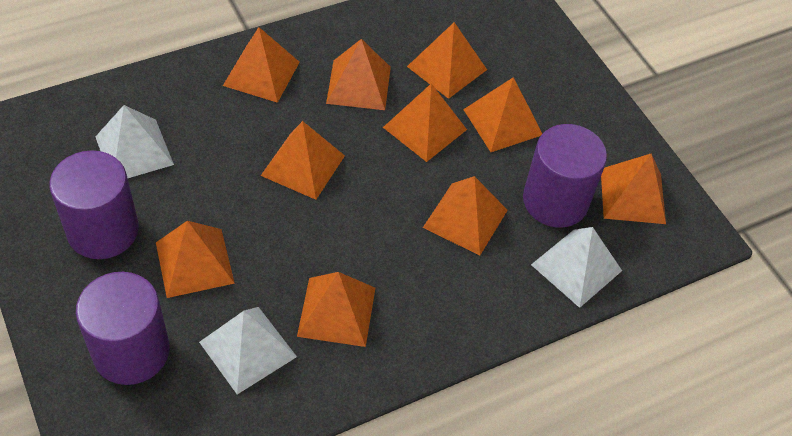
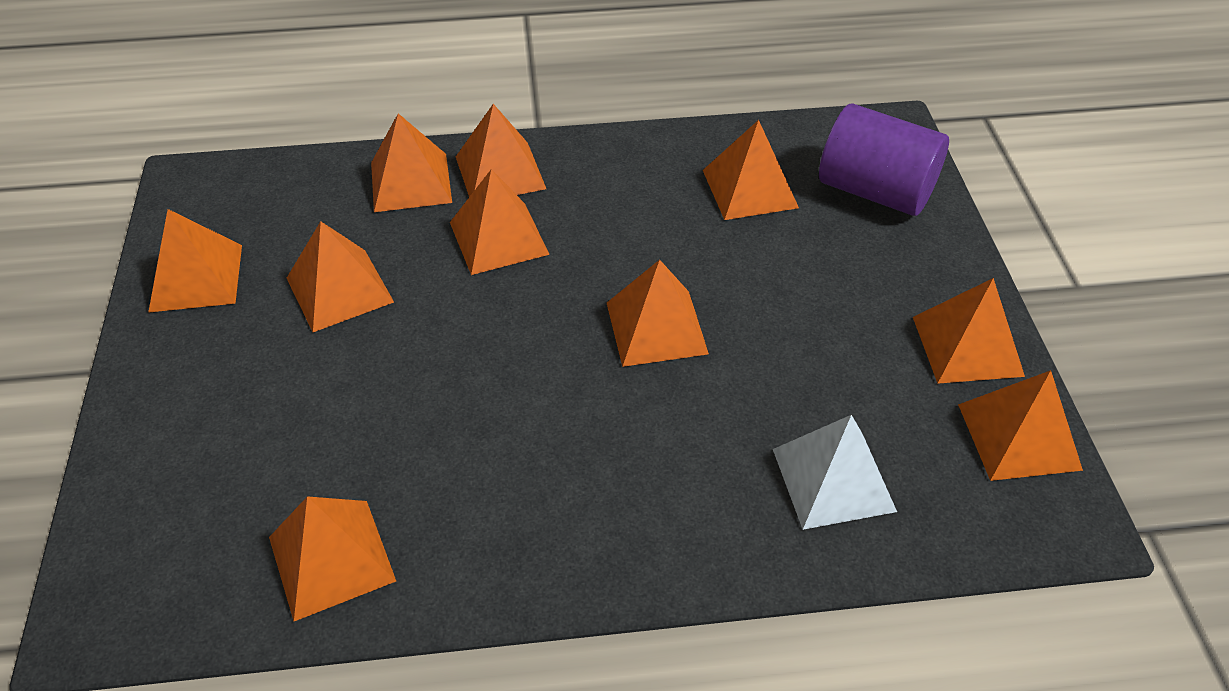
purple cylinder: 3 -> 1
white pyramid: 3 -> 1

